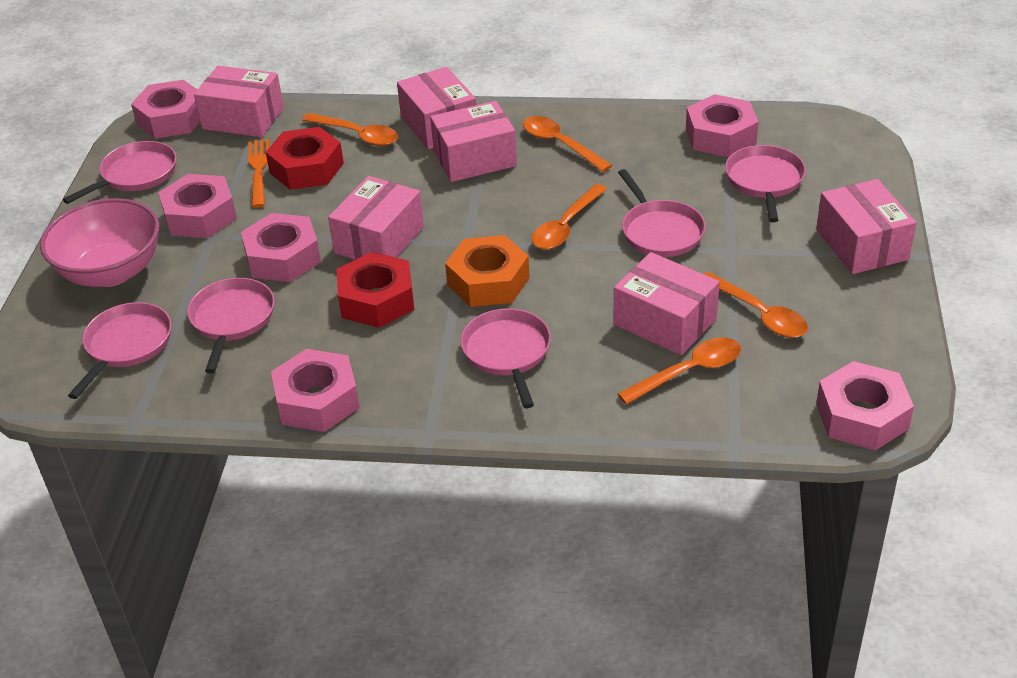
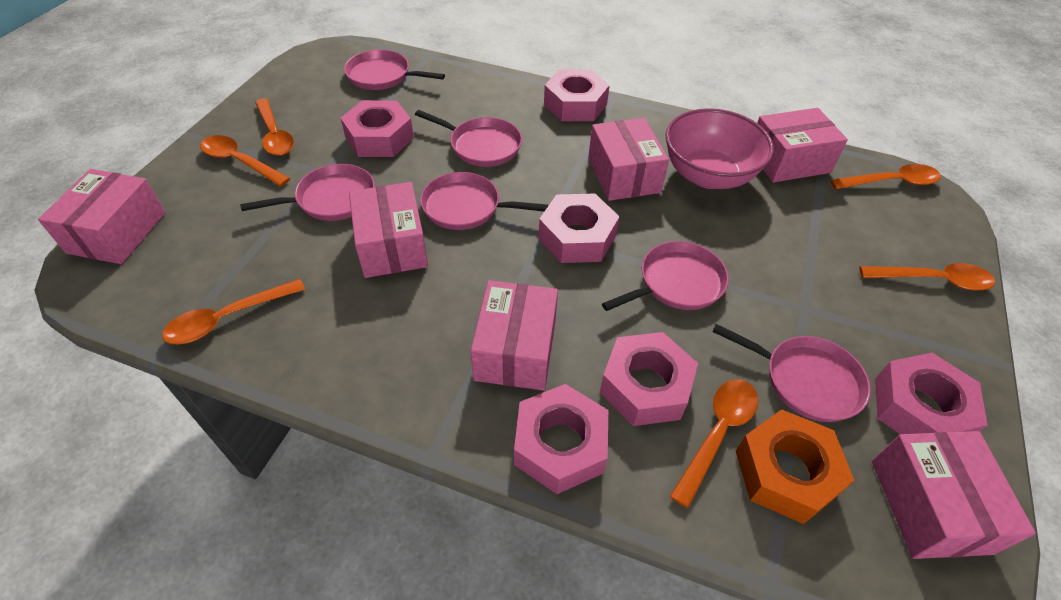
orange fork: 1 -> 0
orange spoon: 5 -> 6
red nut: 2 -> 0

